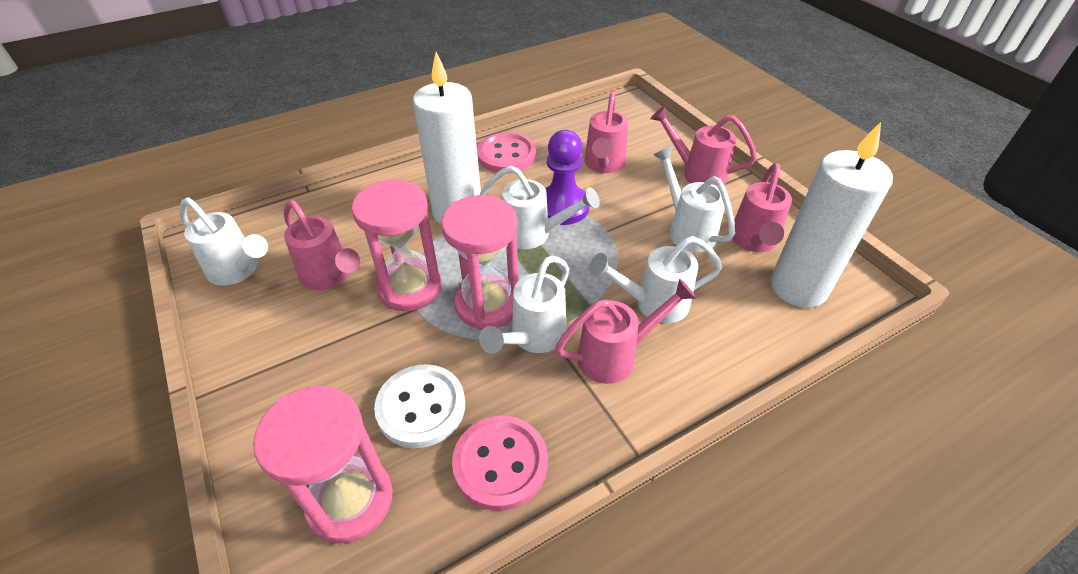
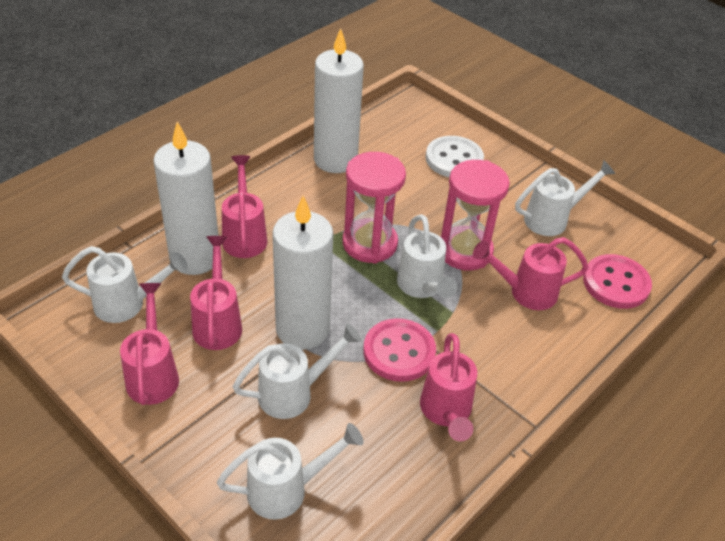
pink hourglass: 3 -> 2
purple pawn: 1 -> 0
white candle: 2 -> 3

